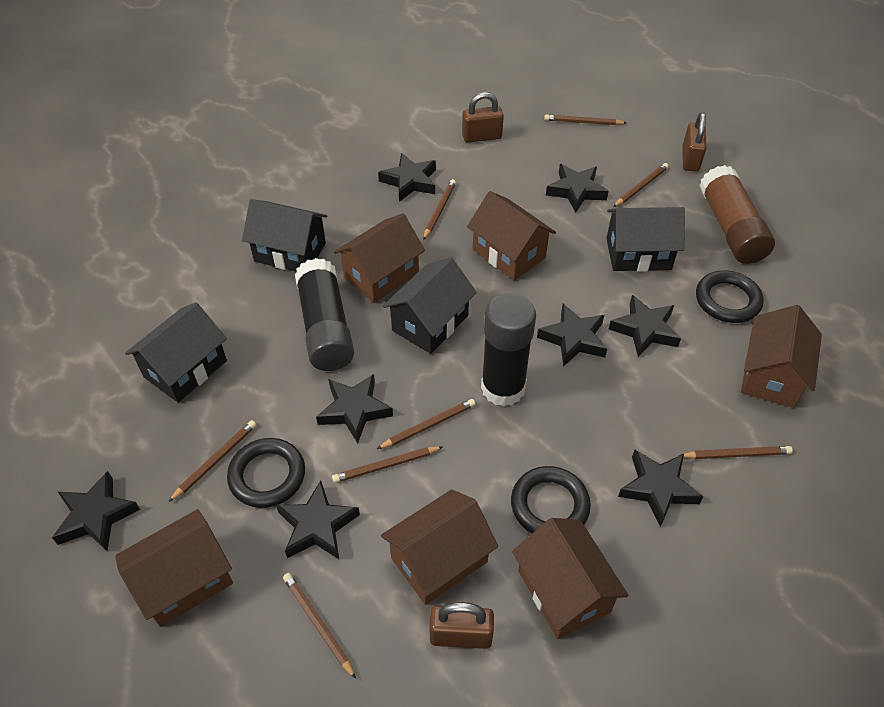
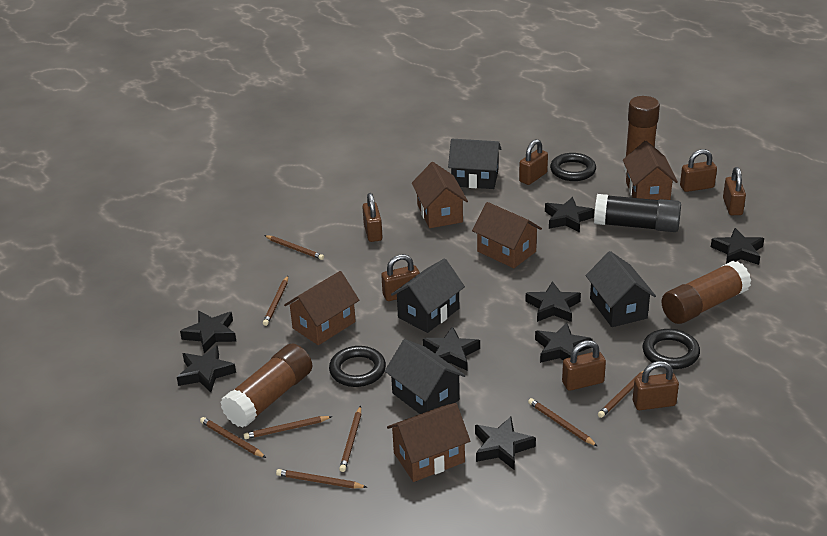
black glue stick: 2 -> 1
brown glue stick: 1 -> 3
brown house: 6 -> 5
brown padlock: 3 -> 7

